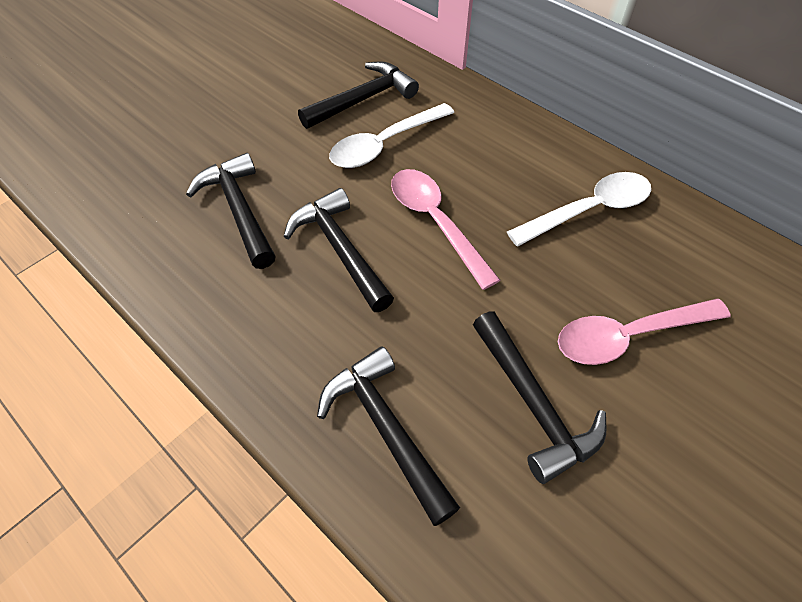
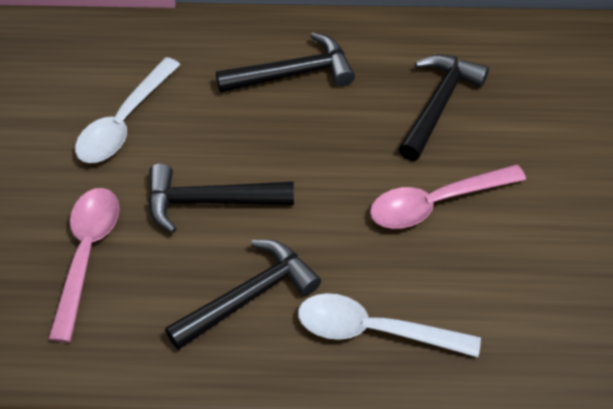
black hammer: 5 -> 4

